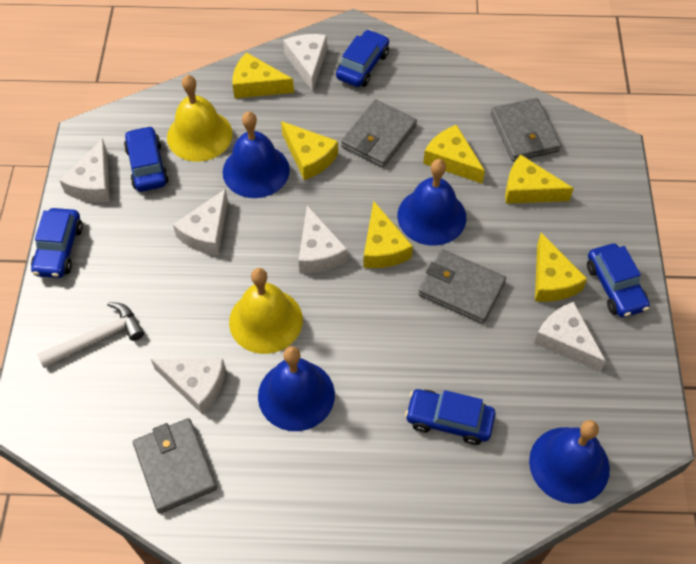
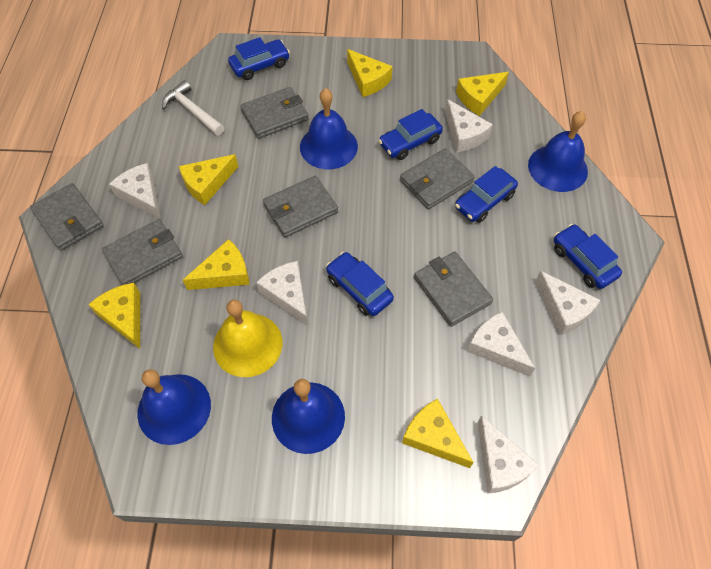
grey wallet: 4 -> 6
yellow bell: 2 -> 1

